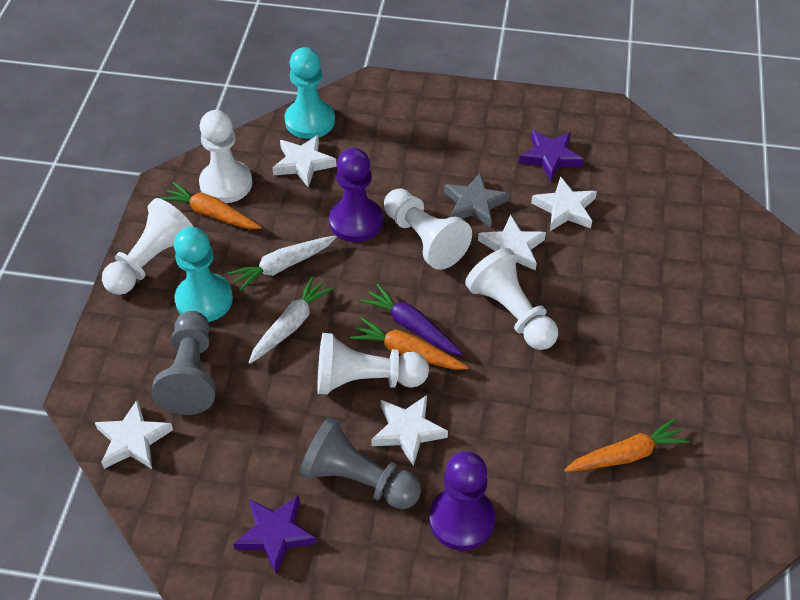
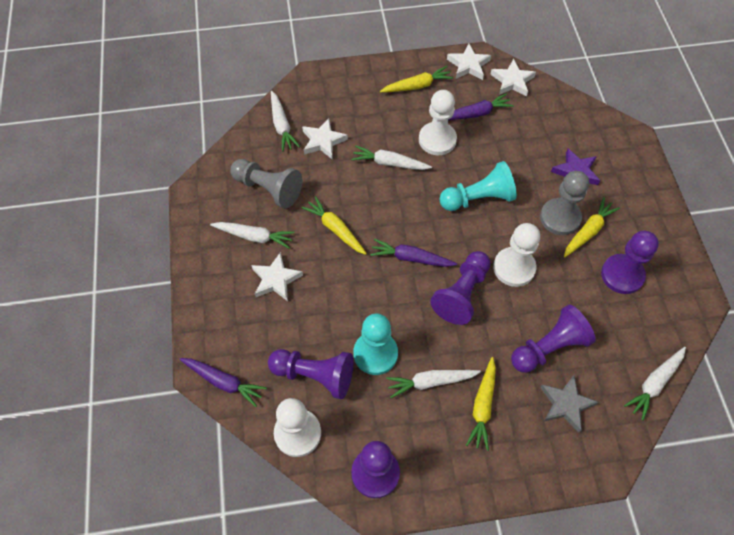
orange carrot: 3 -> 0
purple carrot: 1 -> 3
purple pawn: 2 -> 5
purple star: 2 -> 1
white carrot: 2 -> 5
white pawn: 5 -> 3
white star: 5 -> 4
yellow carrot: 0 -> 4

